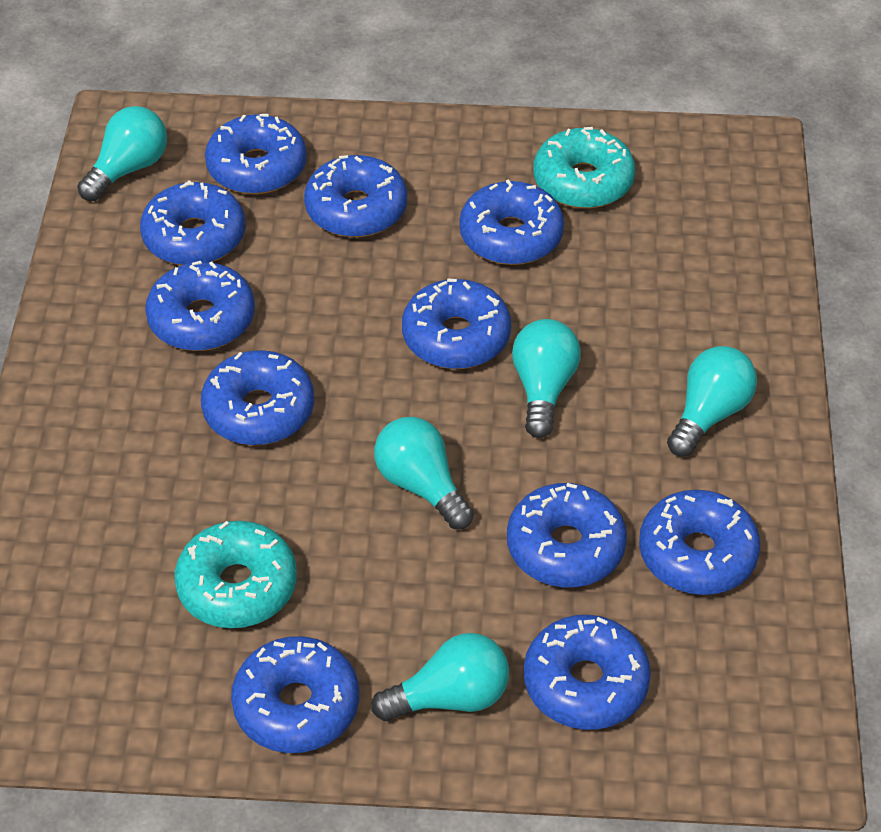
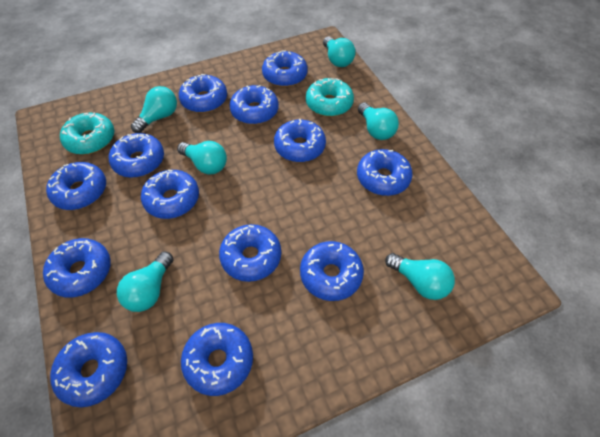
blue donut: 11 -> 13
turquoise light bulb: 5 -> 6

